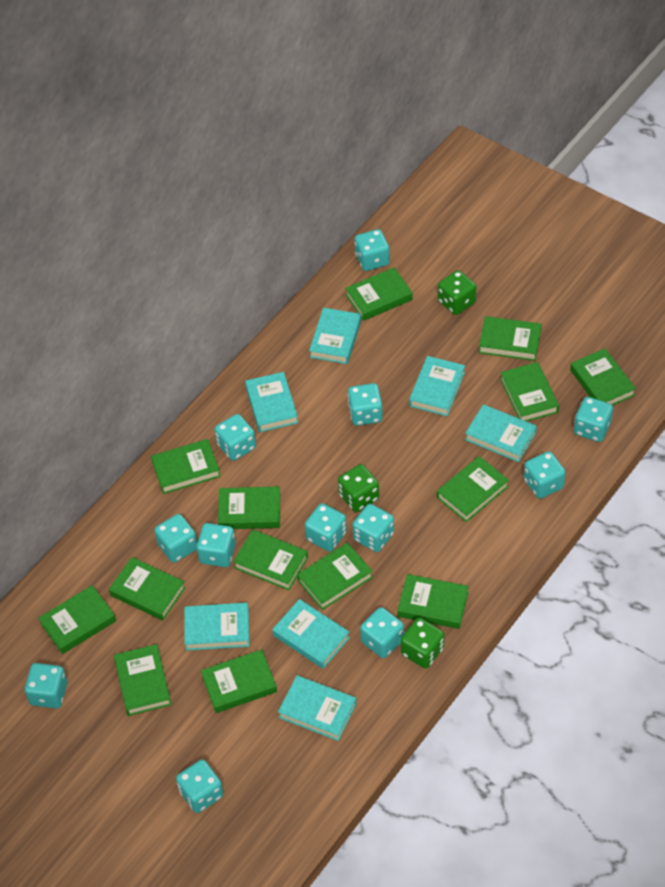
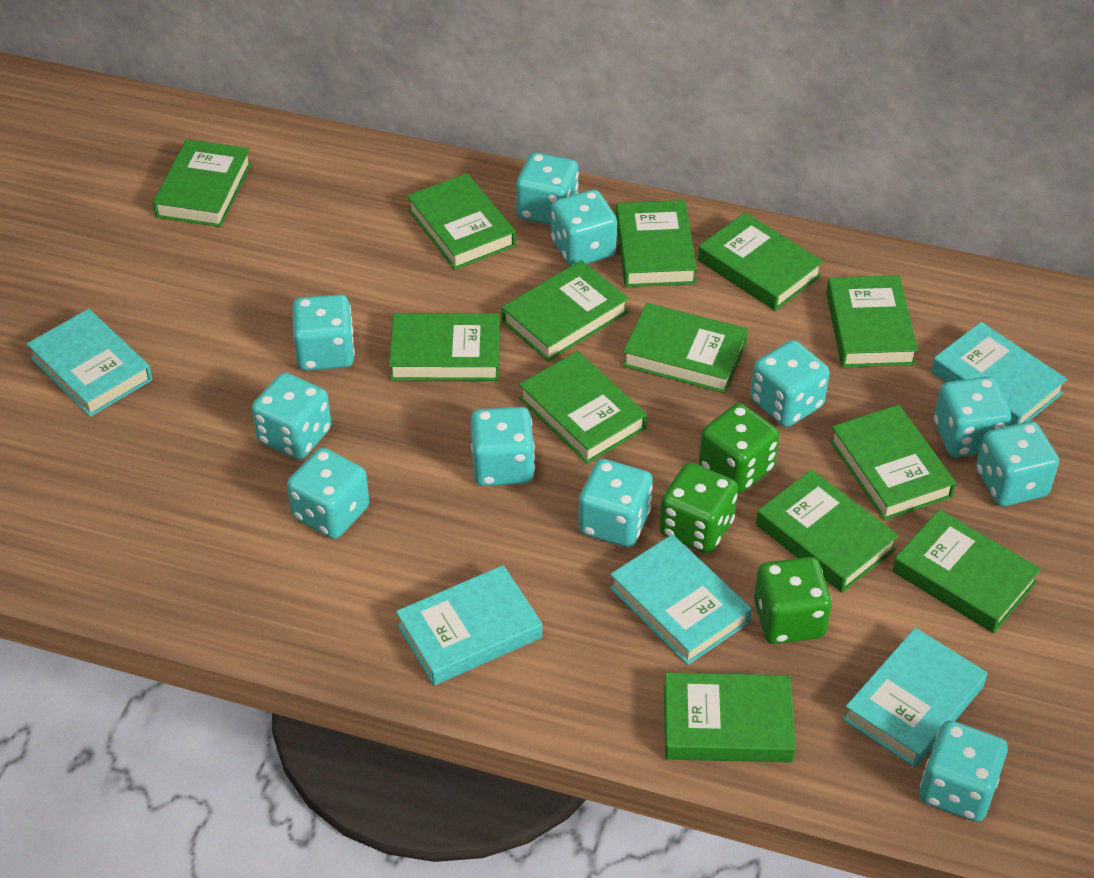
green book: 14 -> 13
turquoise book: 7 -> 5
turquoise dice: 12 -> 11

